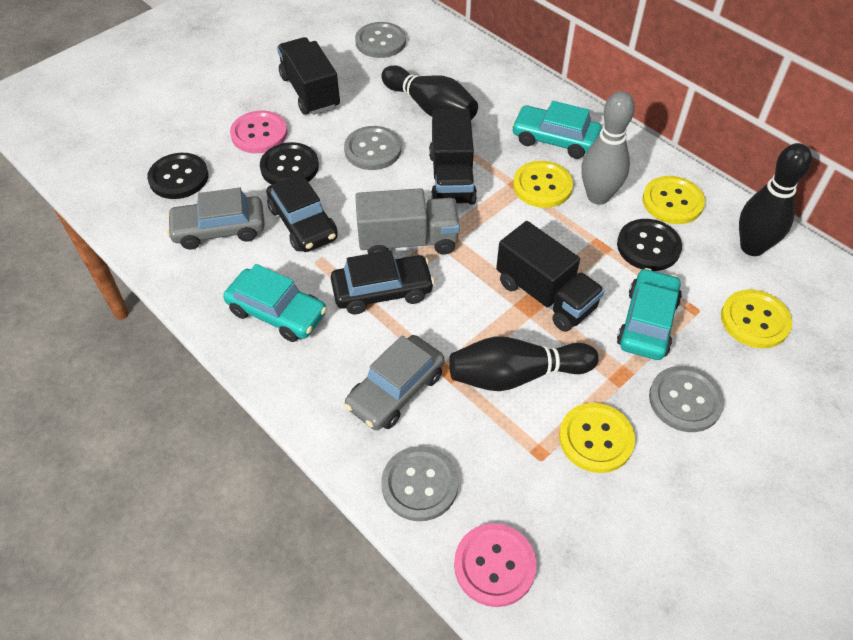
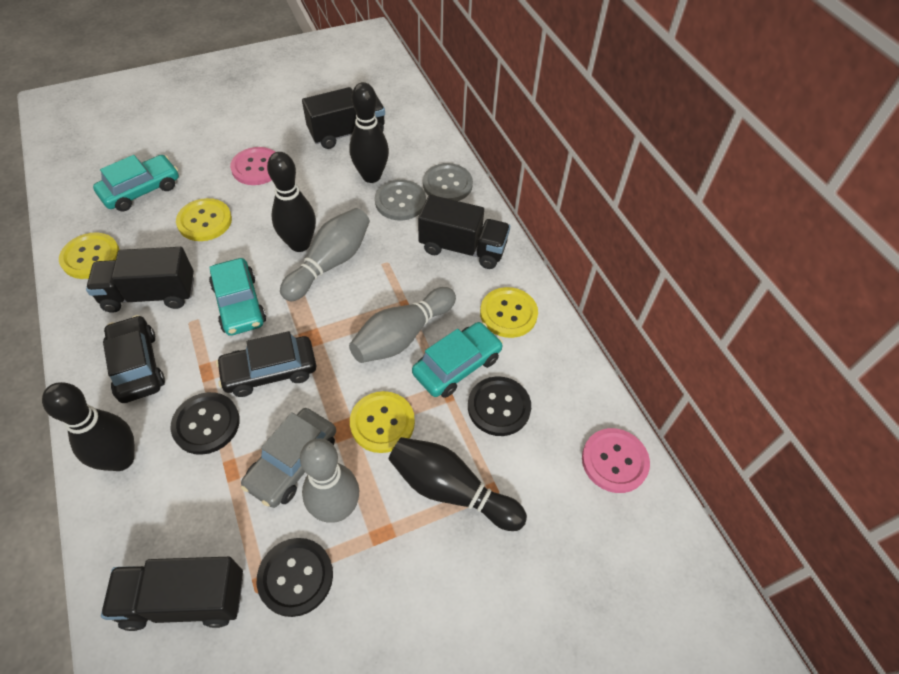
black bowling pin: 3 -> 4
black truck: 3 -> 4
grey bowling pin: 1 -> 3
grey button: 4 -> 2
grey car: 2 -> 1
grey truck: 1 -> 0

